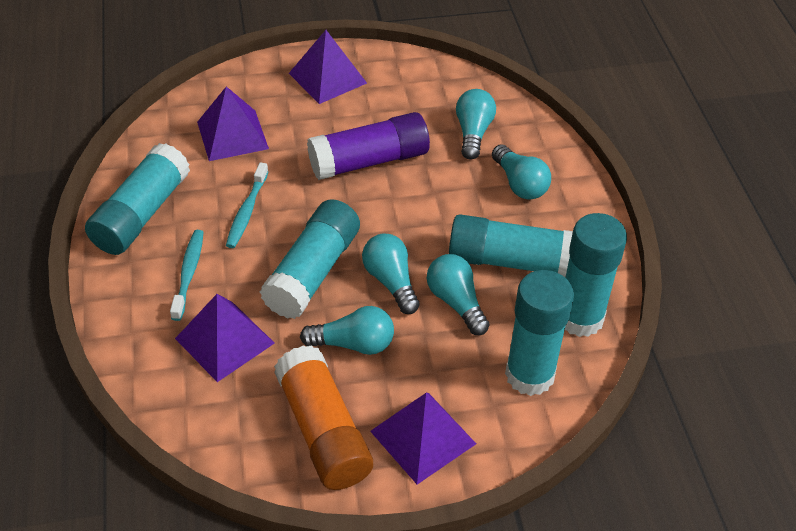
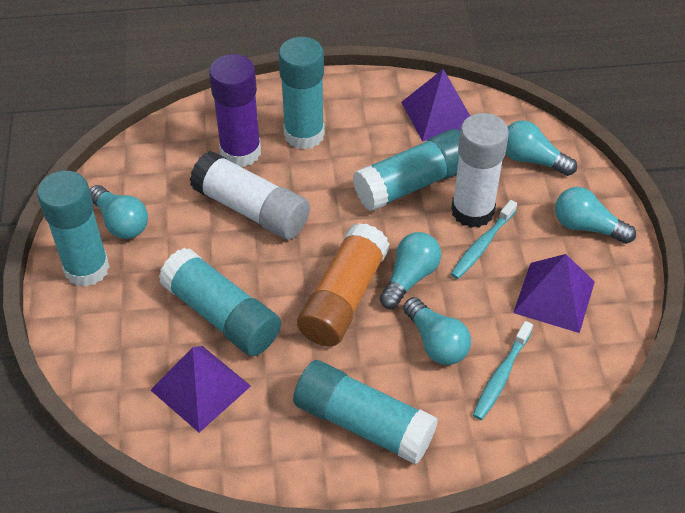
purple pyramid: 4 -> 3
white glue stick: 0 -> 2

